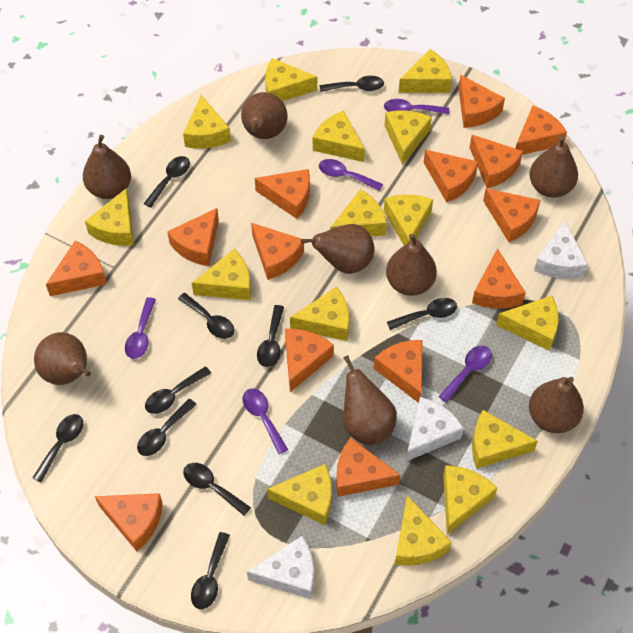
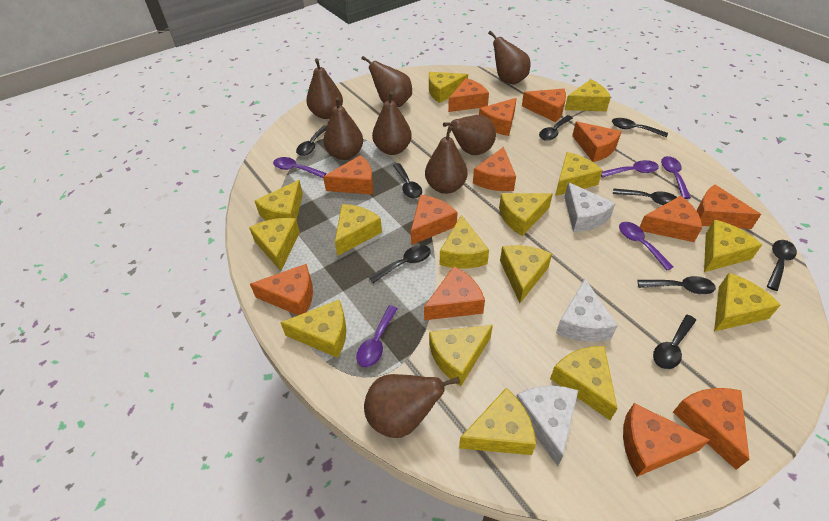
black spoon: 10 -> 9
orange cheese: 14 -> 13

